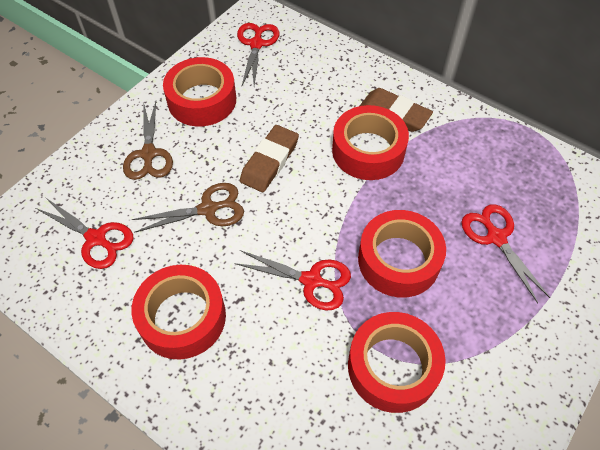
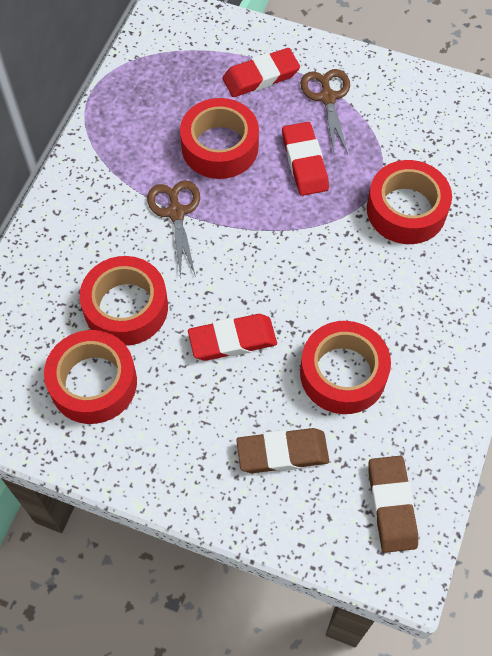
red eraser: 0 -> 3
red scissors: 4 -> 0

